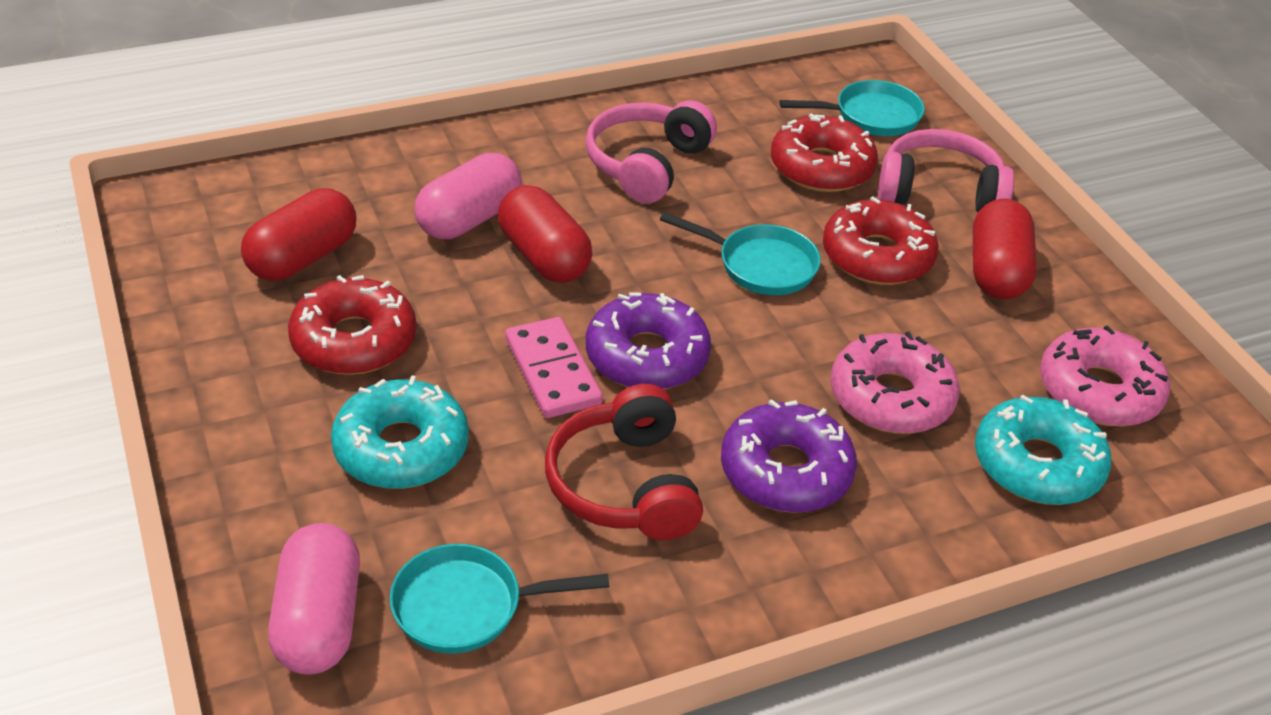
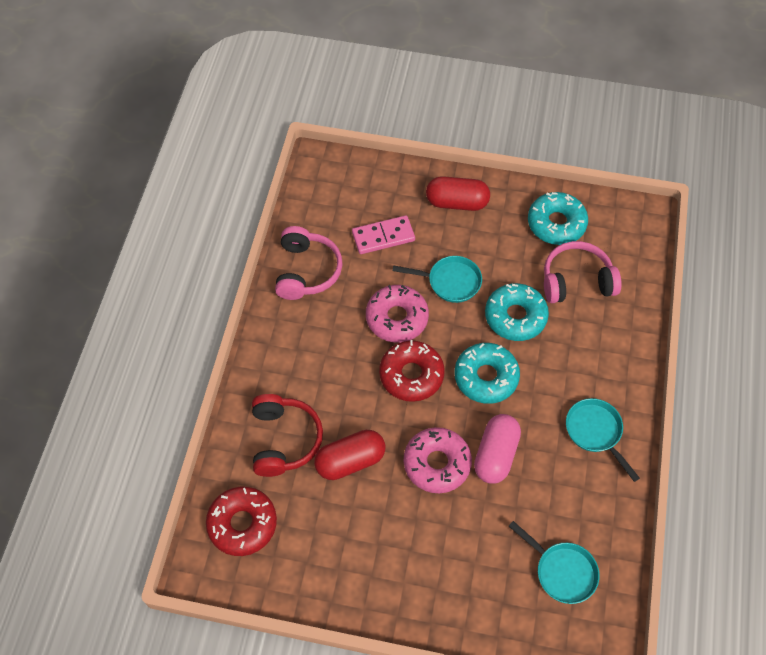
pink capsule: 2 -> 1
purple donut: 2 -> 0
red capsule: 3 -> 2
red donut: 3 -> 2
turquoise donut: 2 -> 3

